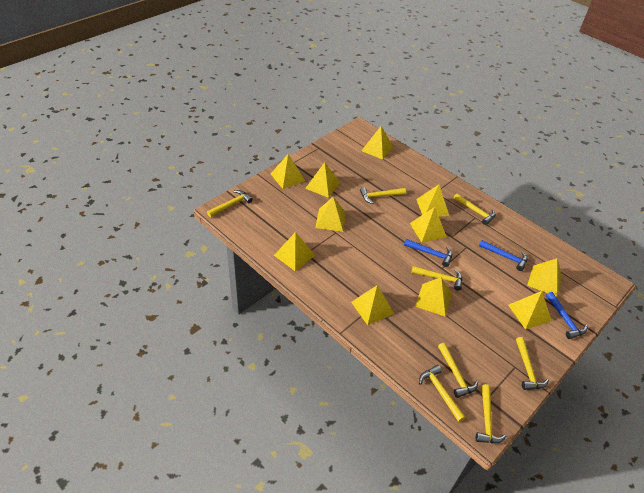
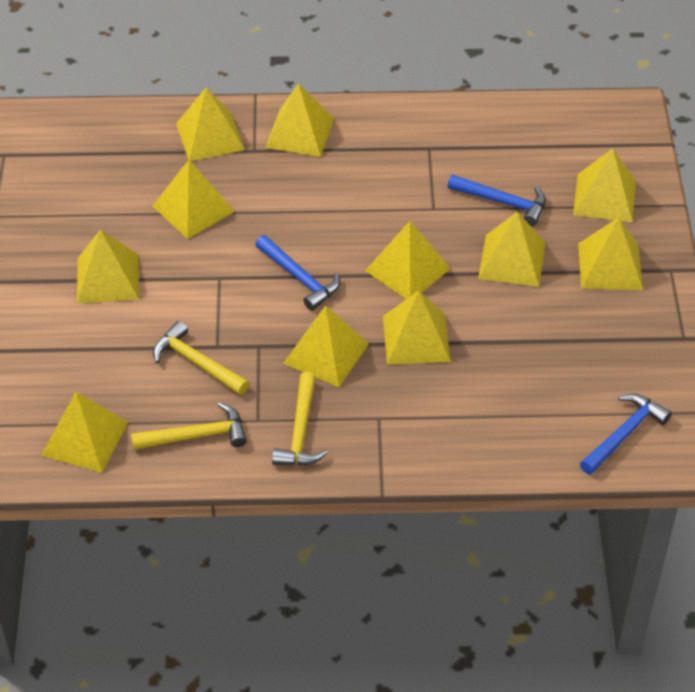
yellow hammer: 8 -> 3

